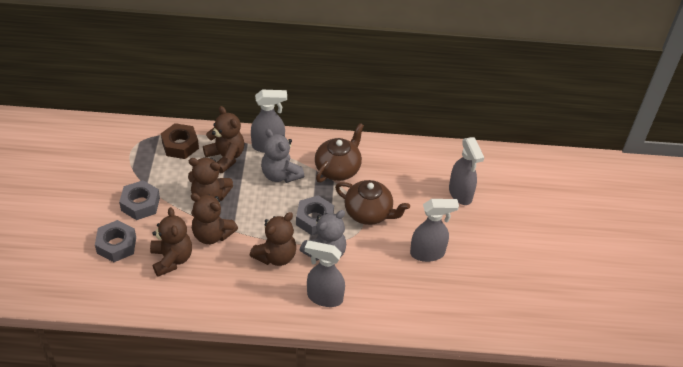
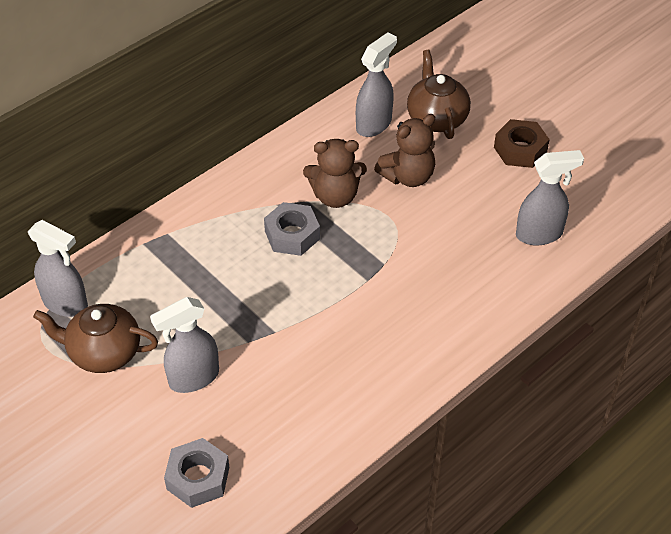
brown teddy bear: 5 -> 2
grey nut: 3 -> 2
grey teddy bear: 2 -> 0

